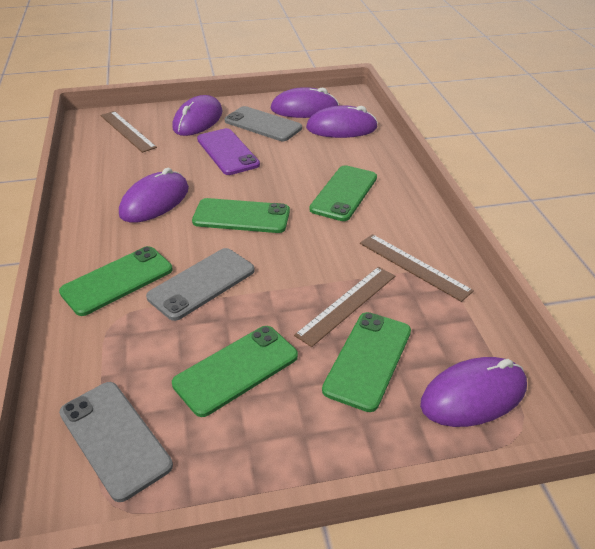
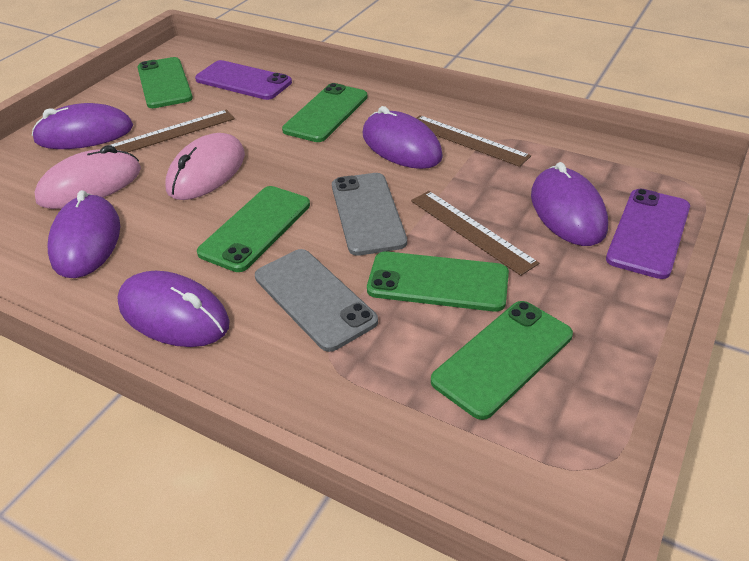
grey phone: 3 -> 2
pink mouse: 0 -> 2
purple phone: 1 -> 2

